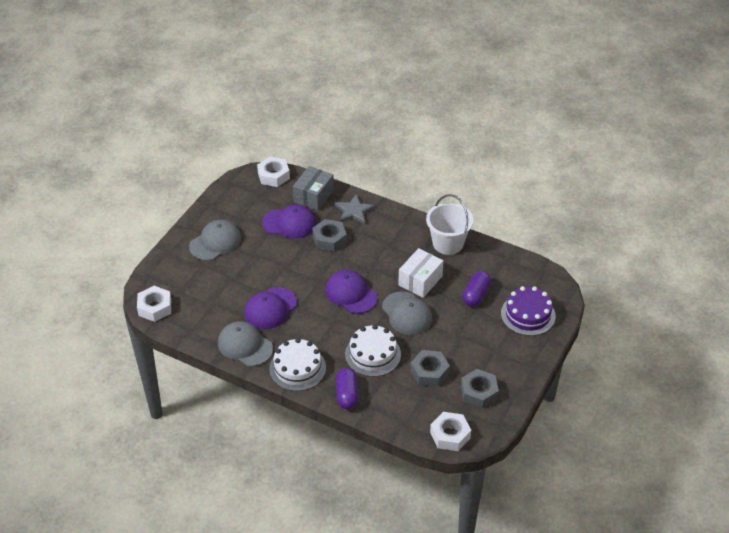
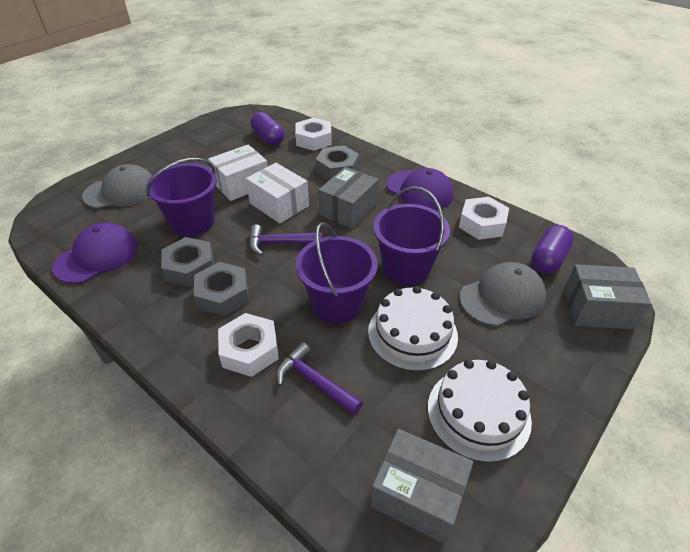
grey box: 1 -> 3
grey cap: 3 -> 2
grey star: 1 -> 0
purple bucket: 0 -> 3
purple cake: 1 -> 0
purple cap: 3 -> 2
purple hammer: 0 -> 2
white box: 1 -> 2
white bucket: 1 -> 0

